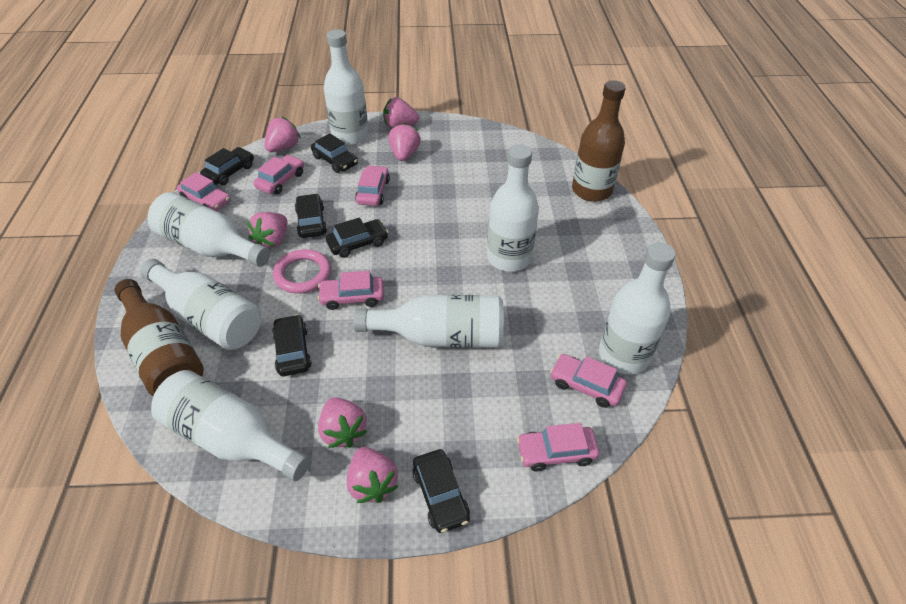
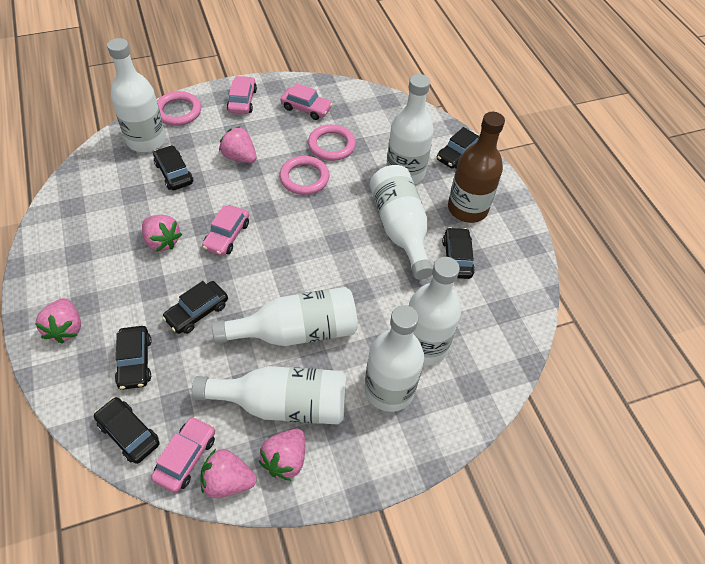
brown bottle: 2 -> 1
pink car: 6 -> 4
pink ring: 1 -> 3
pink strawberry: 6 -> 5

